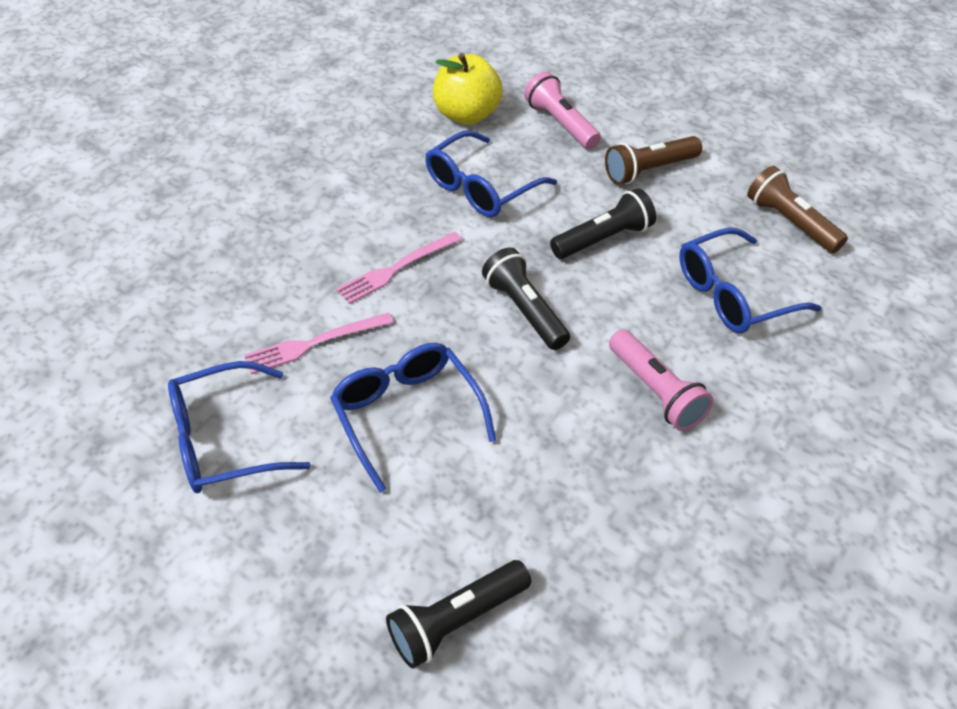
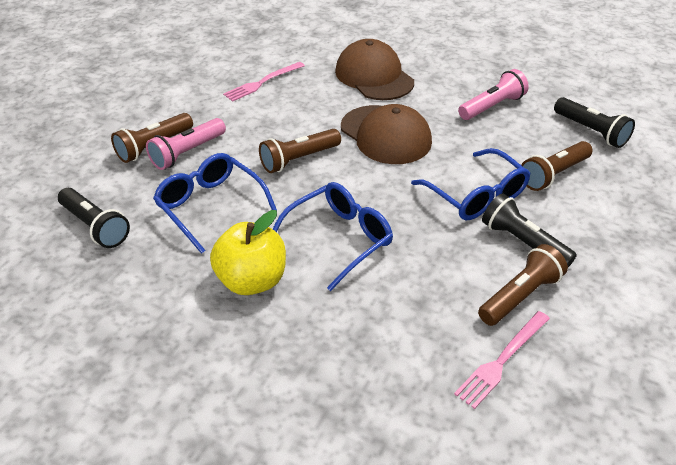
blue glasses: 4 -> 3
brown cap: 0 -> 2
brown flashlight: 2 -> 4

